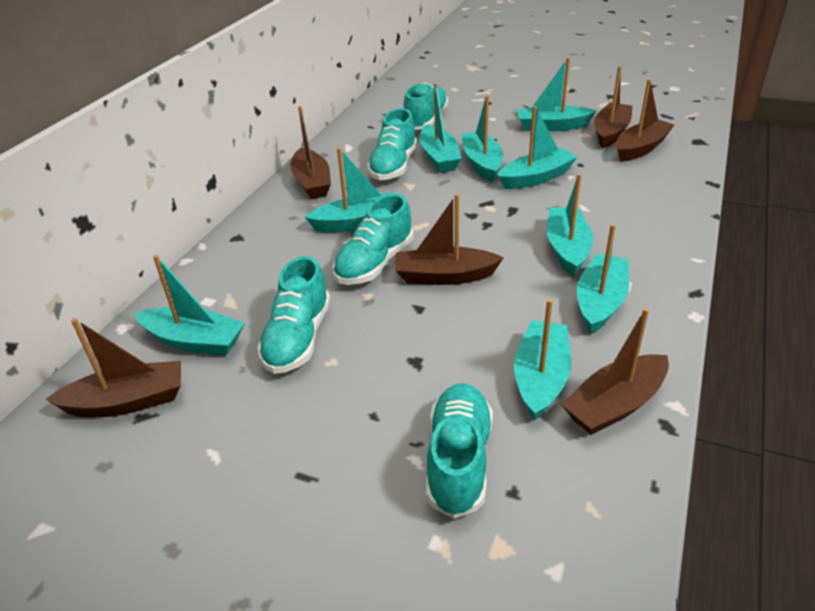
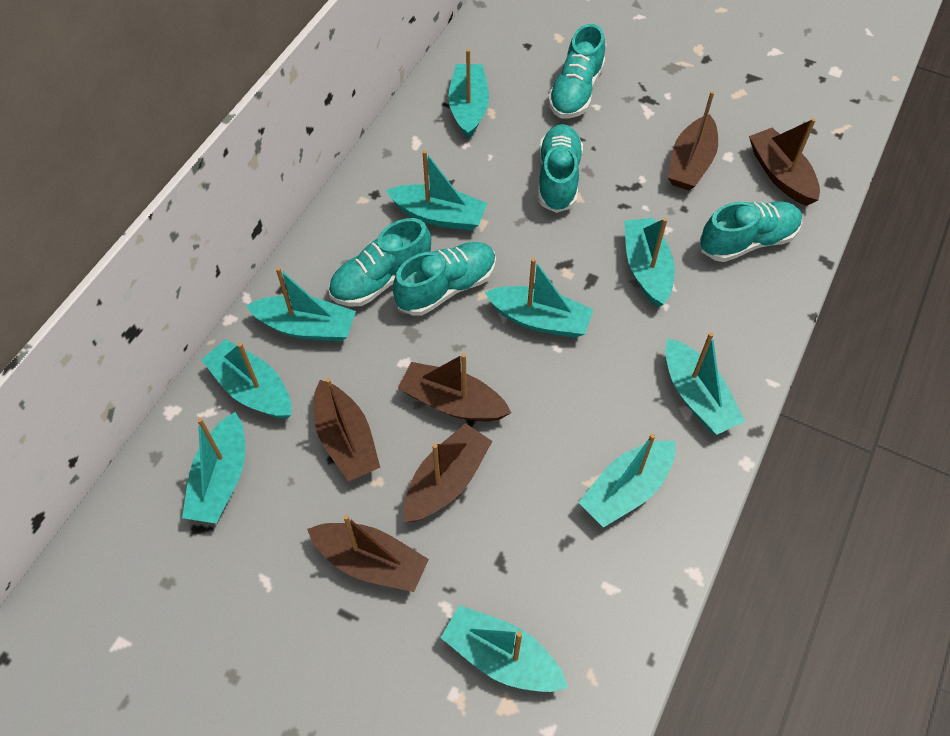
turquoise boat: 9 -> 10

